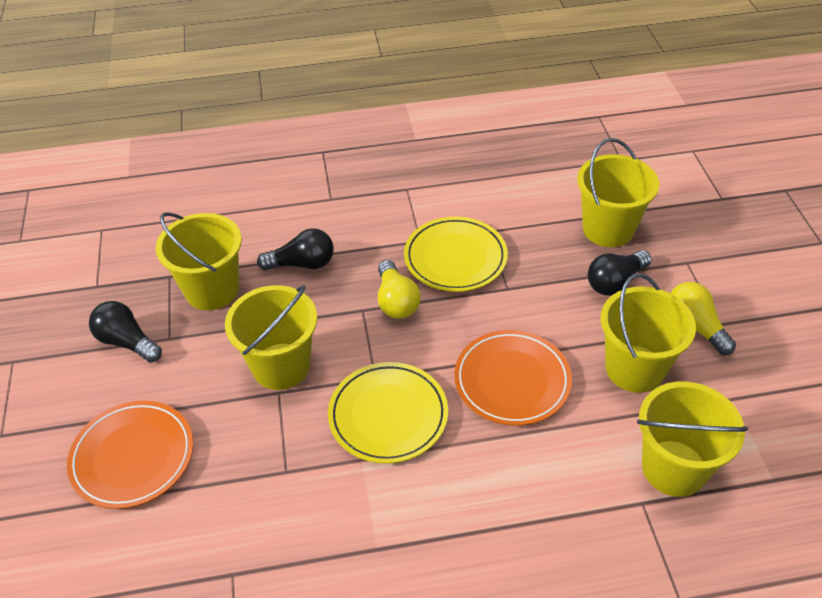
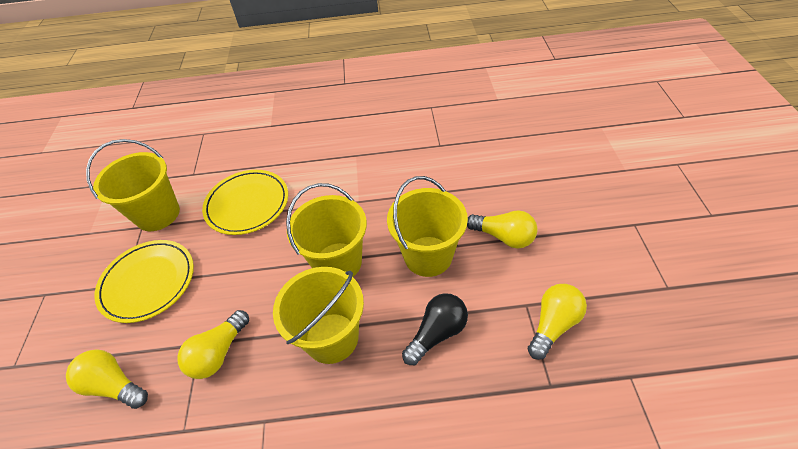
black light bulb: 3 -> 1
orange plate: 2 -> 0
yellow bucket: 5 -> 4
yellow light bulb: 2 -> 4

